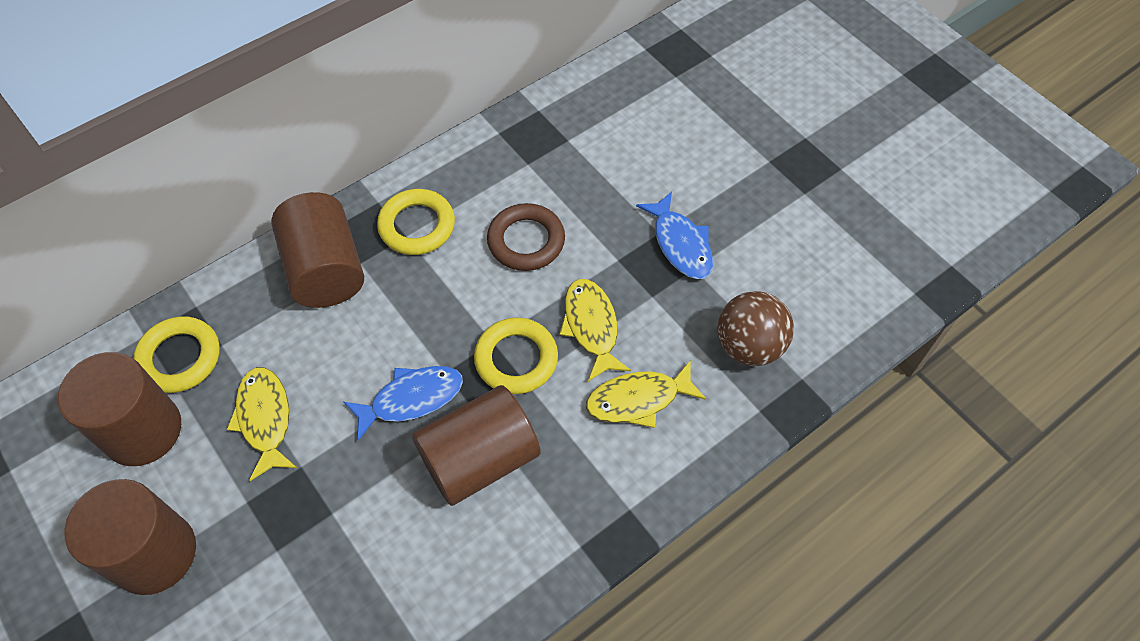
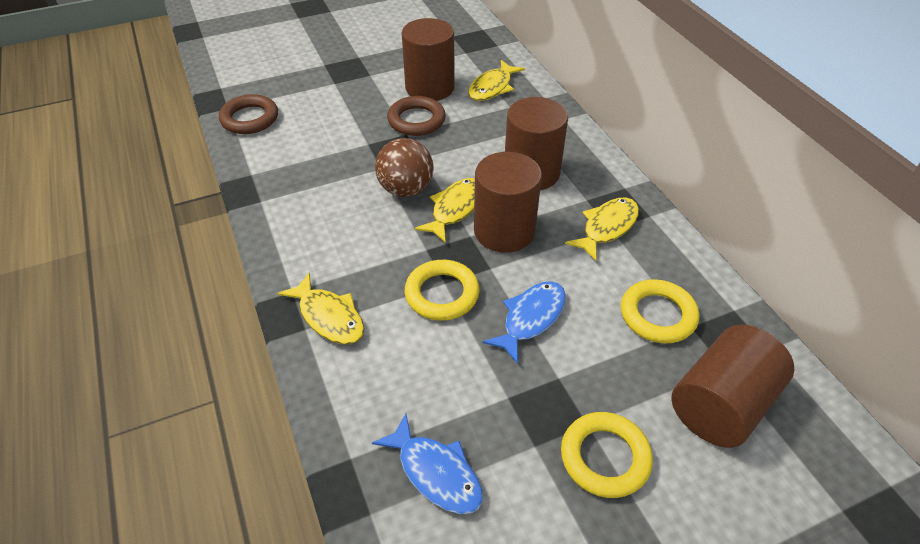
brown ring: 1 -> 2
yellow fish: 3 -> 4

